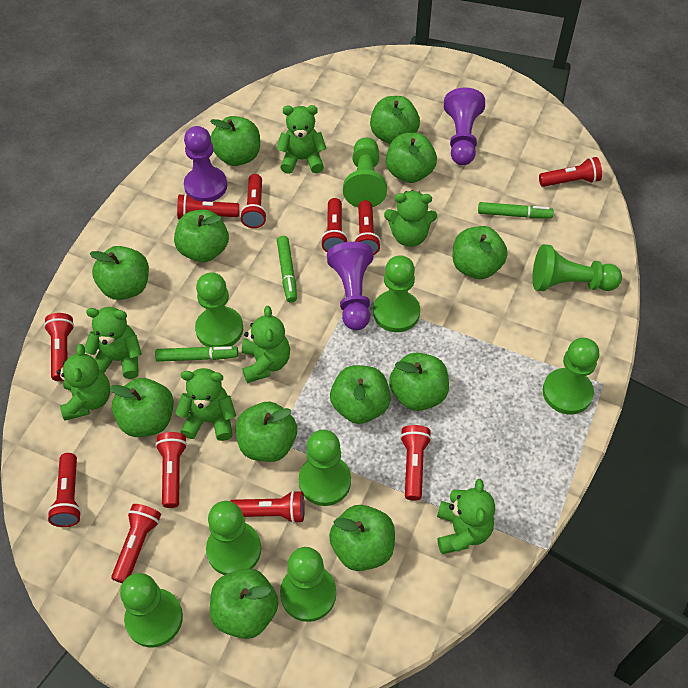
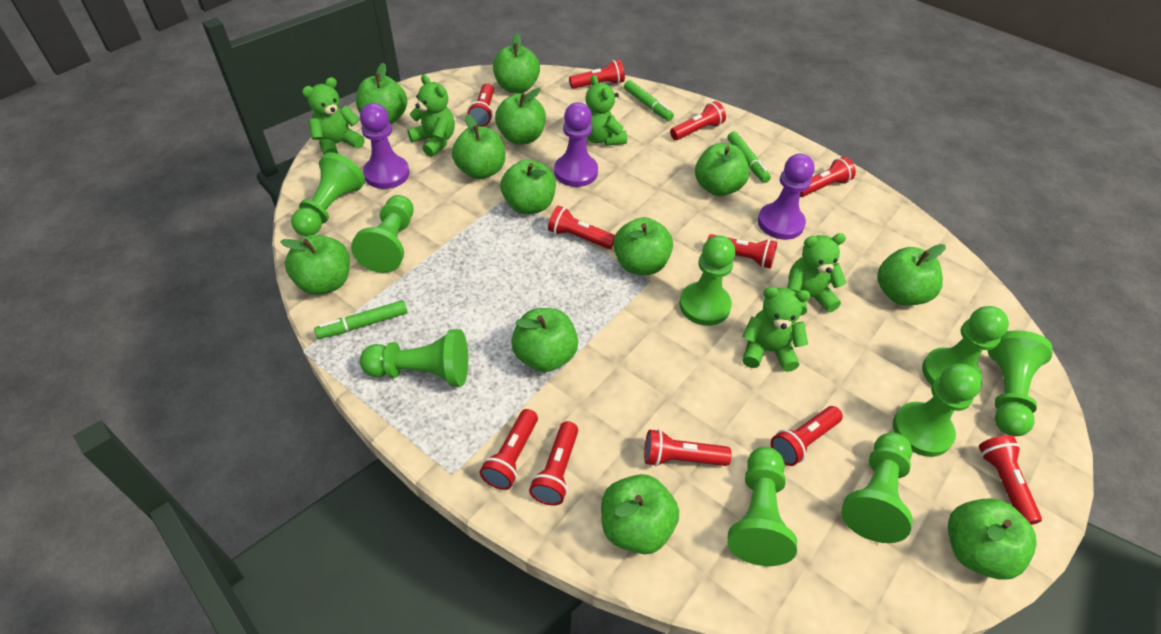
green teddy bear: 7 -> 5

